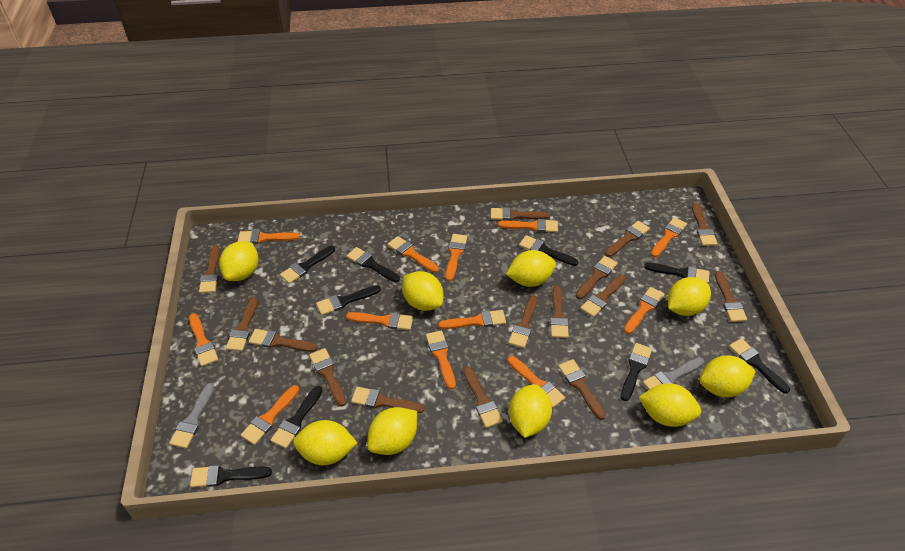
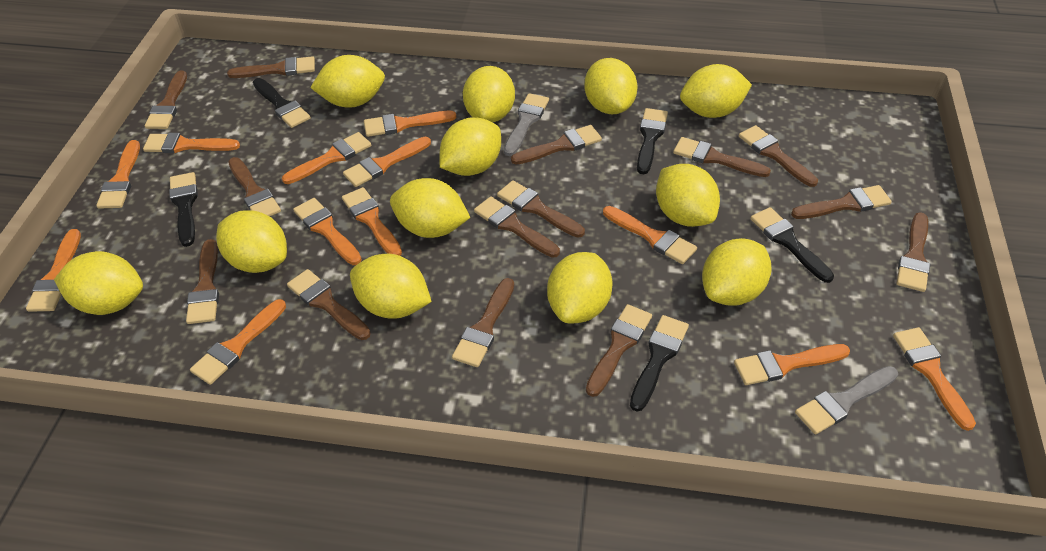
black brush: 9 -> 5
brown brush: 15 -> 14
yellow lemon: 9 -> 12

